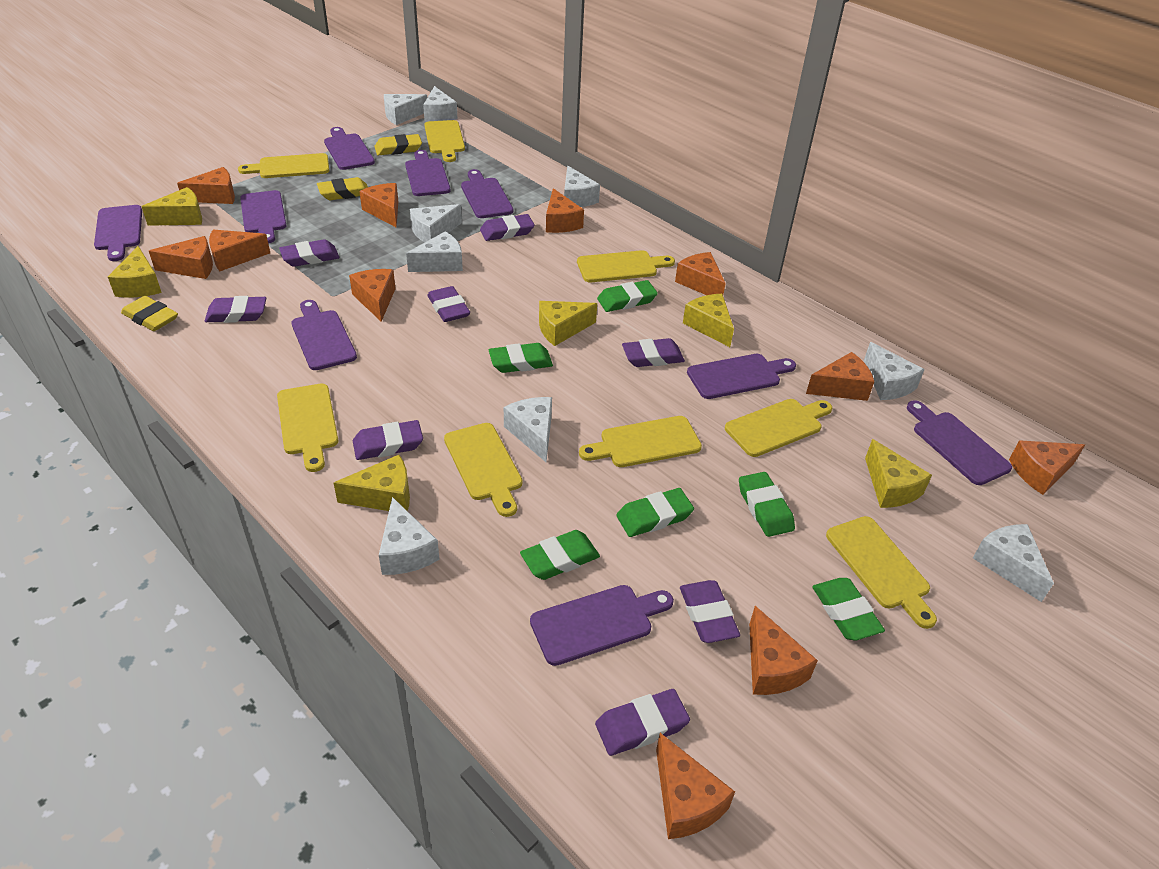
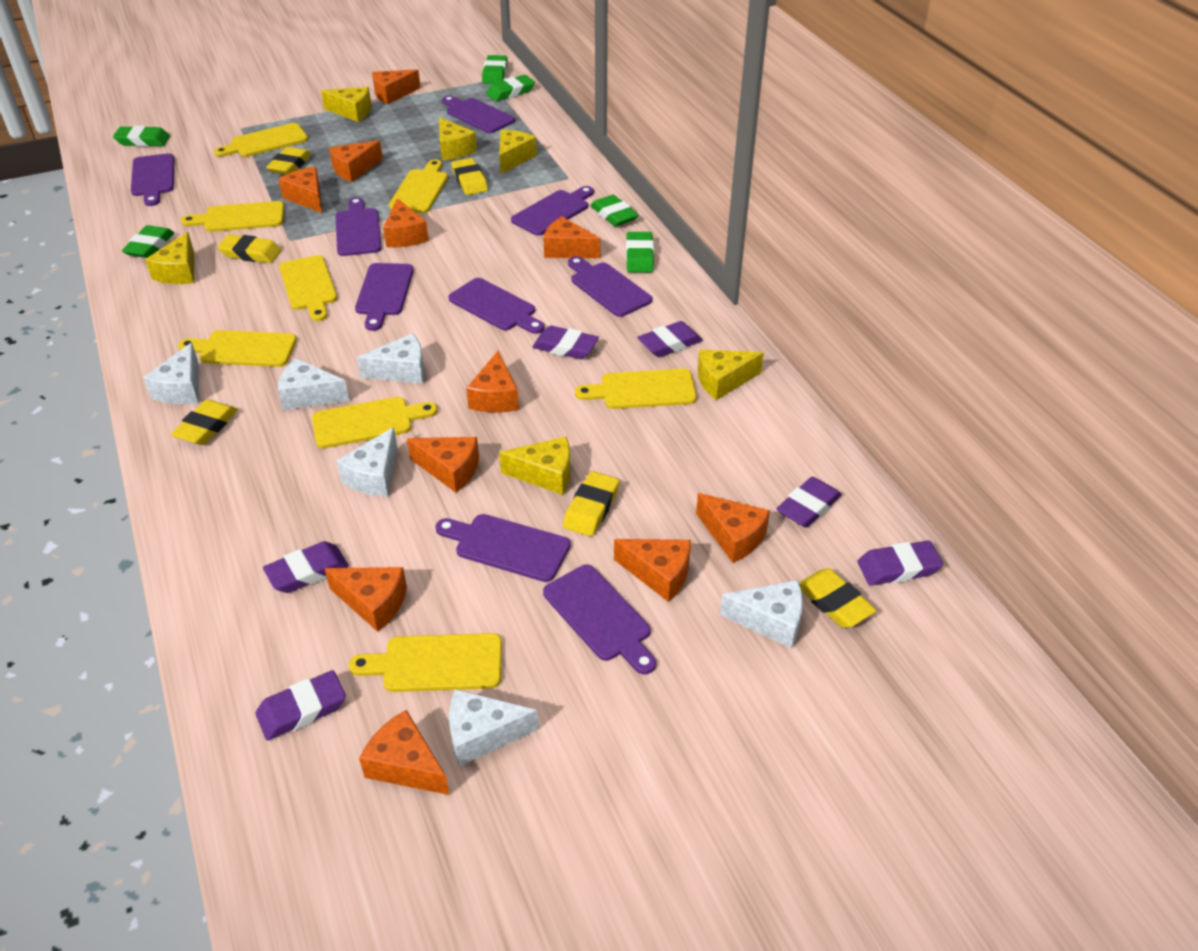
purple eraser: 8 -> 6
white cheese: 9 -> 6
yellow eraser: 3 -> 6

